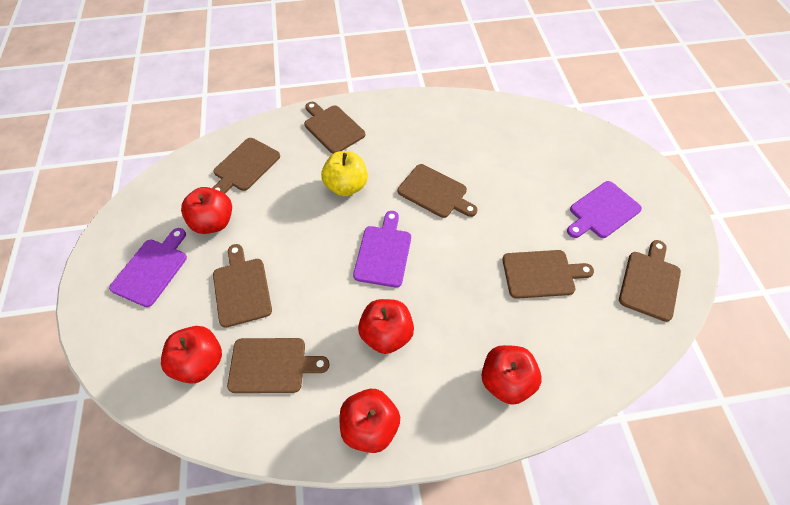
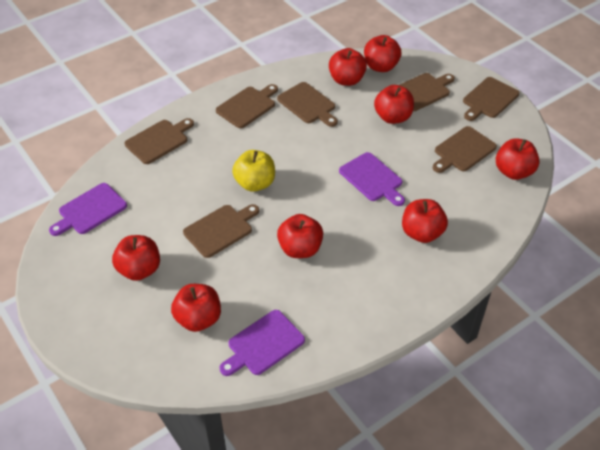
red apple: 5 -> 8

